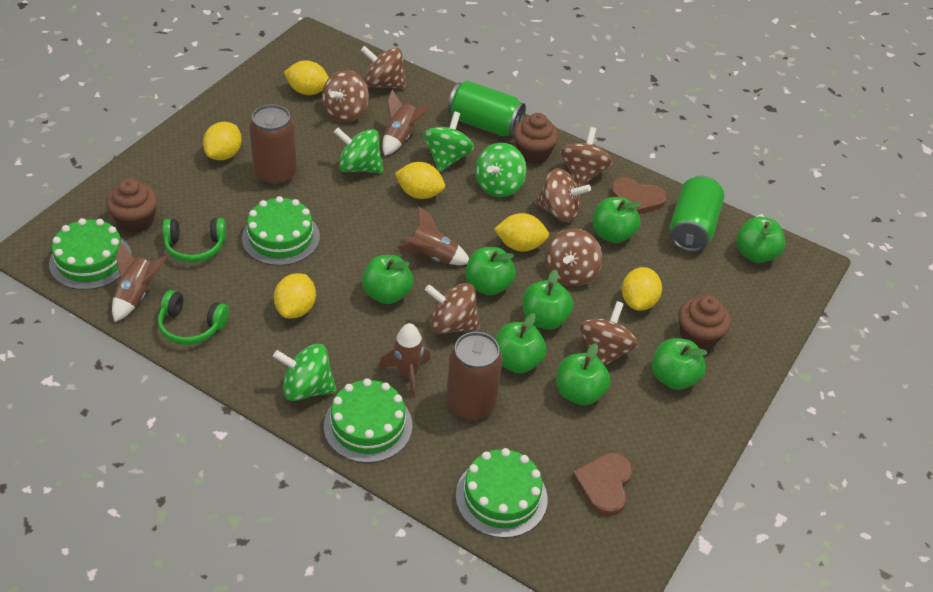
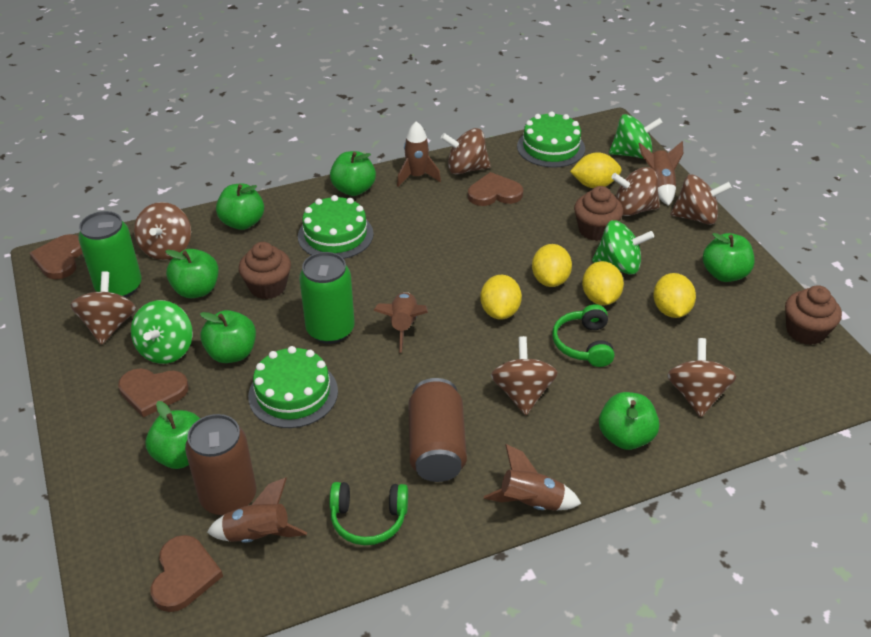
brown heart: 2 -> 4
brown rocket: 4 -> 5
green apple: 8 -> 7
green cake: 4 -> 3
green spinning top: 4 -> 3
yellow lemon: 6 -> 5

